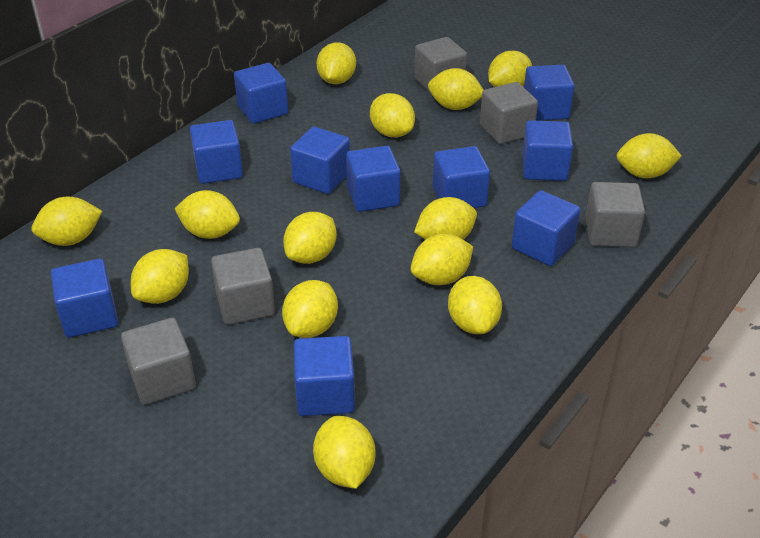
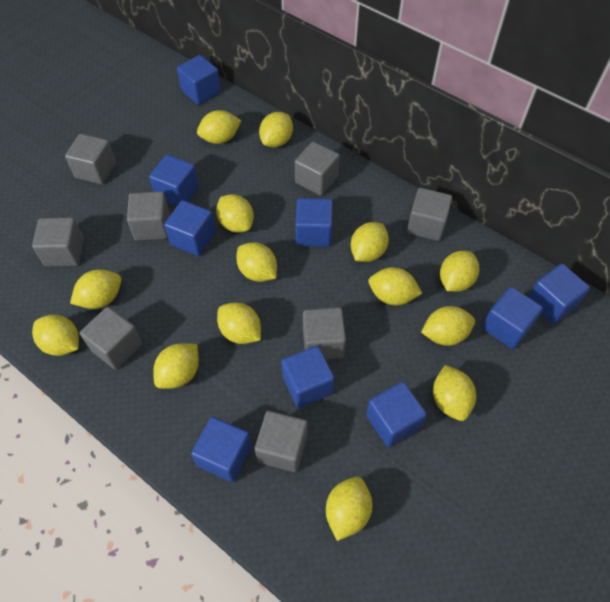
blue cube: 10 -> 9
grey cube: 5 -> 8

